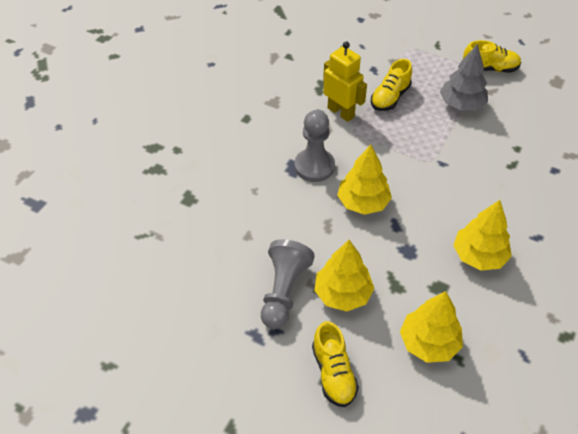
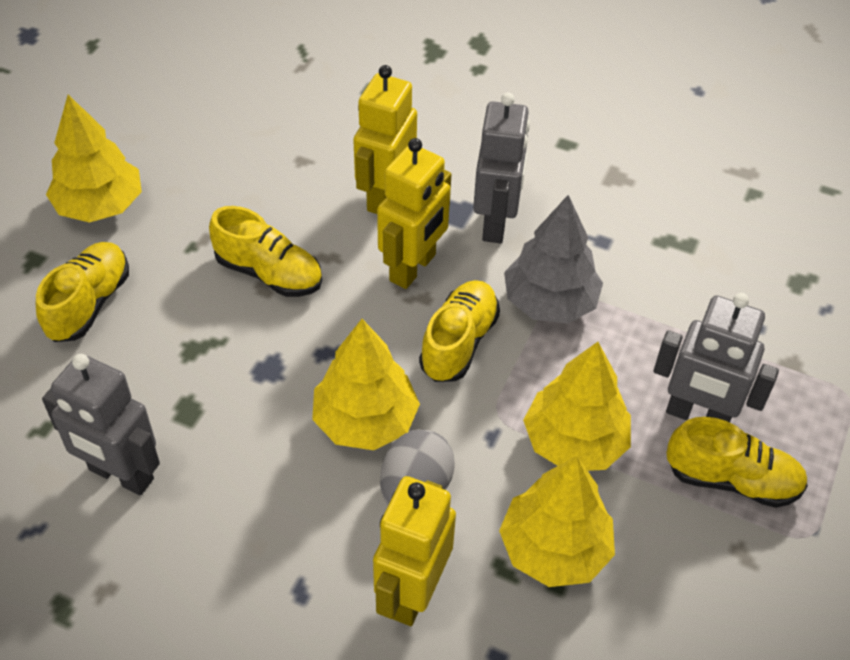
grey egg: 0 -> 1
grey pawn: 2 -> 0
grey robot: 0 -> 3
yellow robot: 1 -> 3
yellow shoe: 3 -> 4

